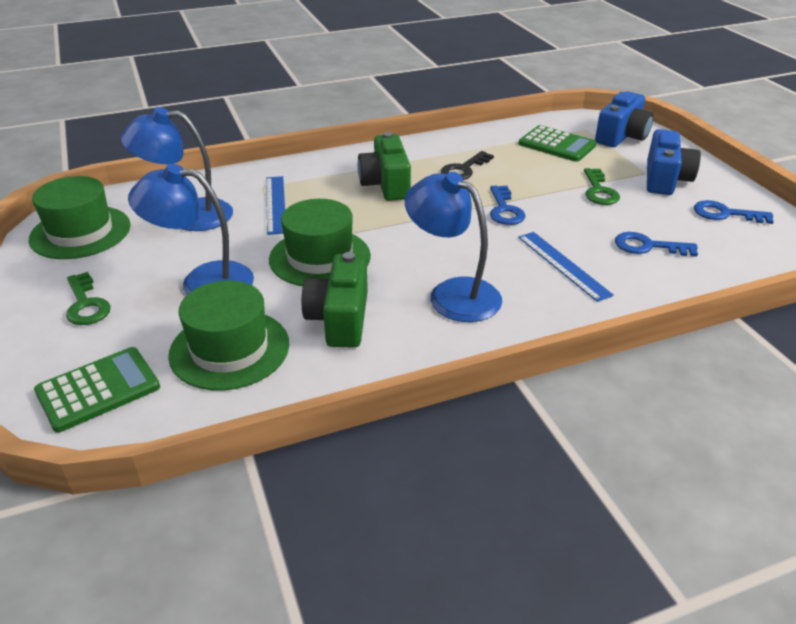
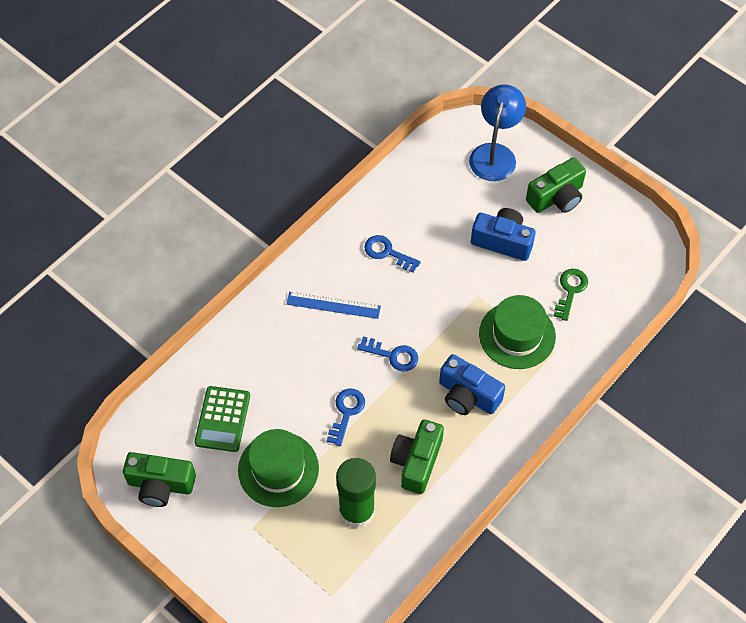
black key: 1 -> 0
blue lamp: 3 -> 1
blue ruler: 2 -> 1
green calculator: 2 -> 1
green camera: 2 -> 3
green glue stick: 0 -> 1
green hat: 3 -> 2
green key: 2 -> 1

